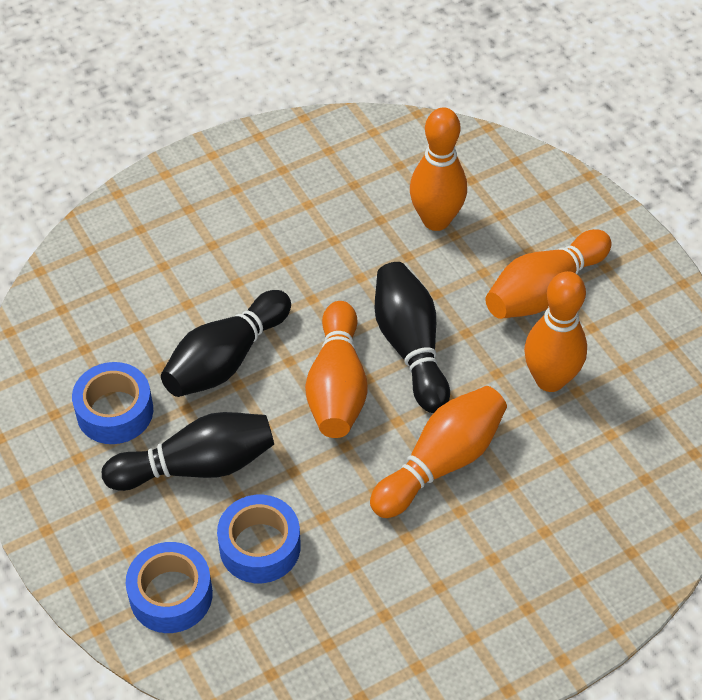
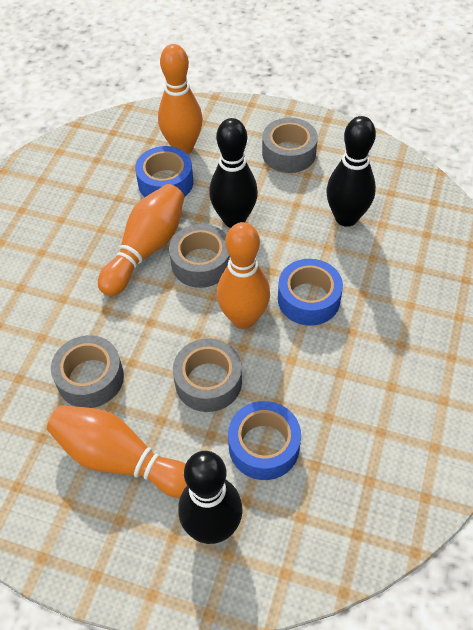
grey tape: 0 -> 4
orange bowling pin: 5 -> 4

